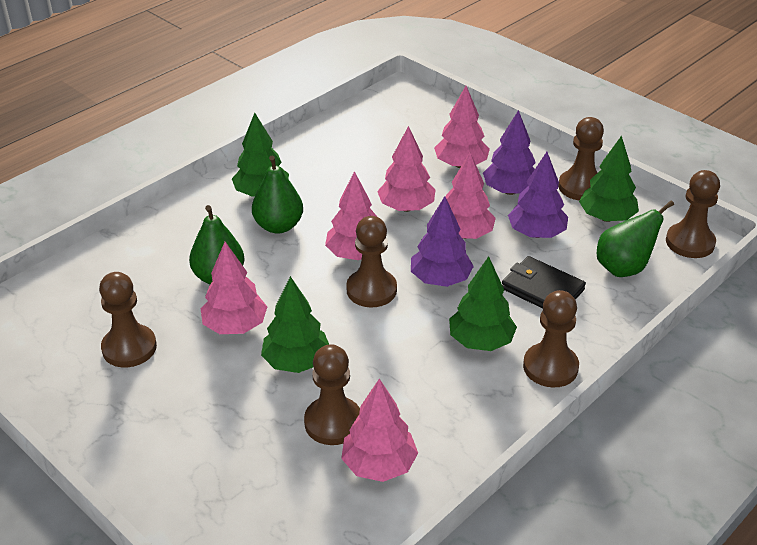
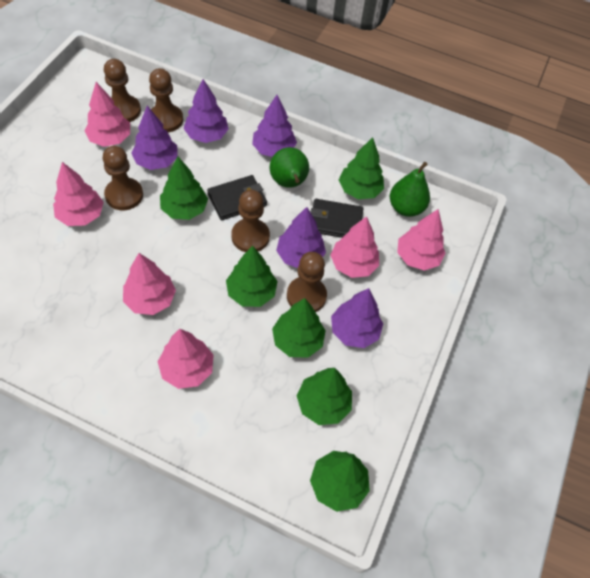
black wallet: 1 -> 2
brown pawn: 6 -> 5
green pear: 3 -> 2
green tree: 4 -> 6
purple tree: 3 -> 5

